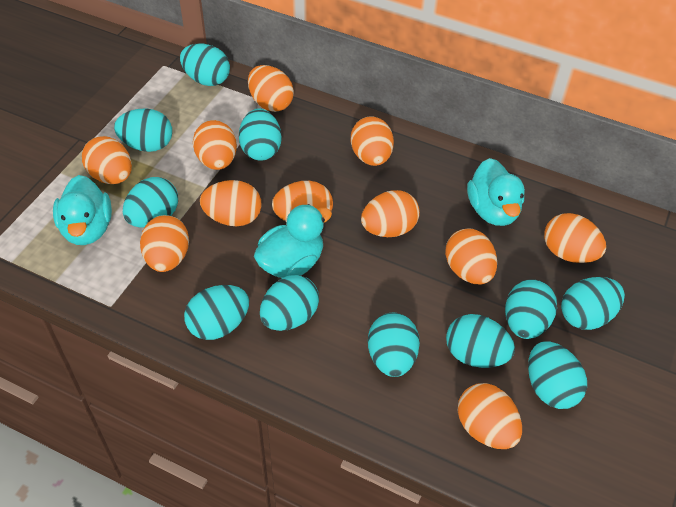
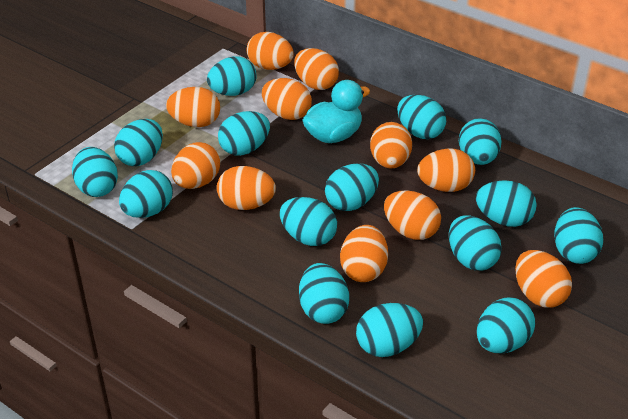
turquoise duck: 3 -> 1
turquoise egg: 11 -> 15

